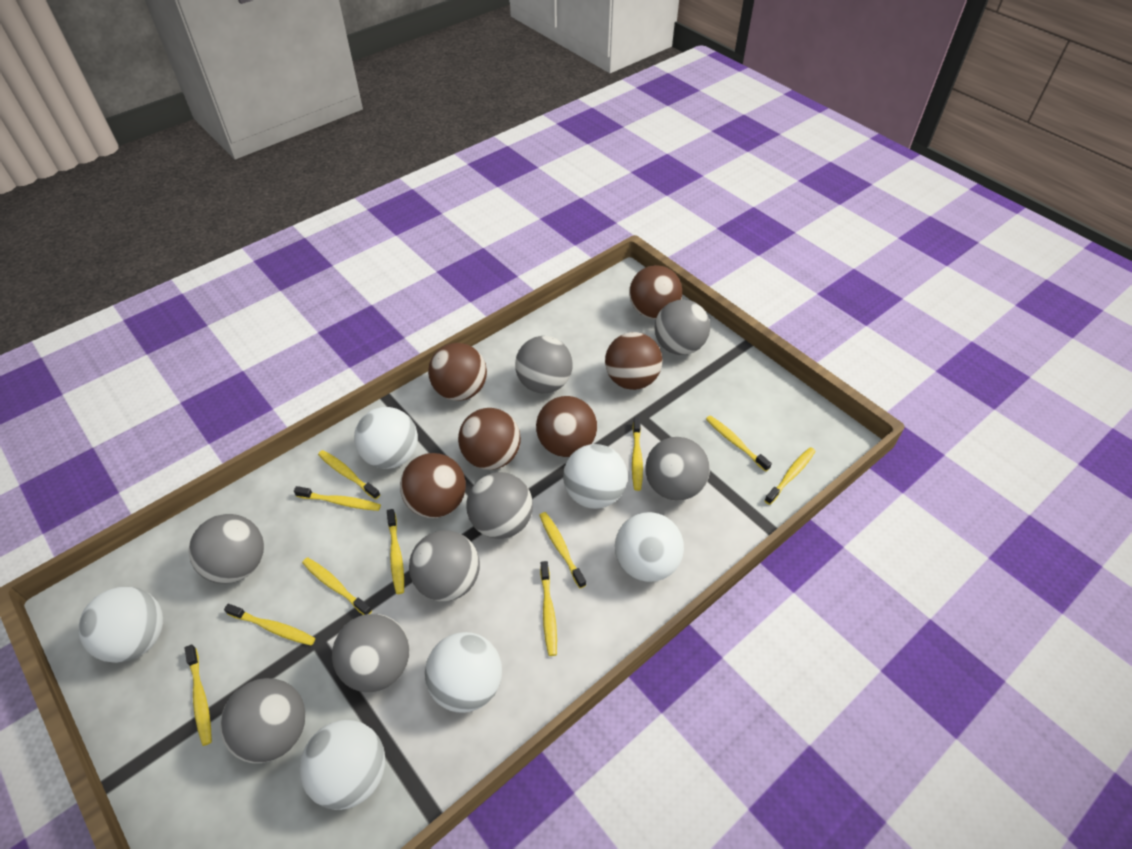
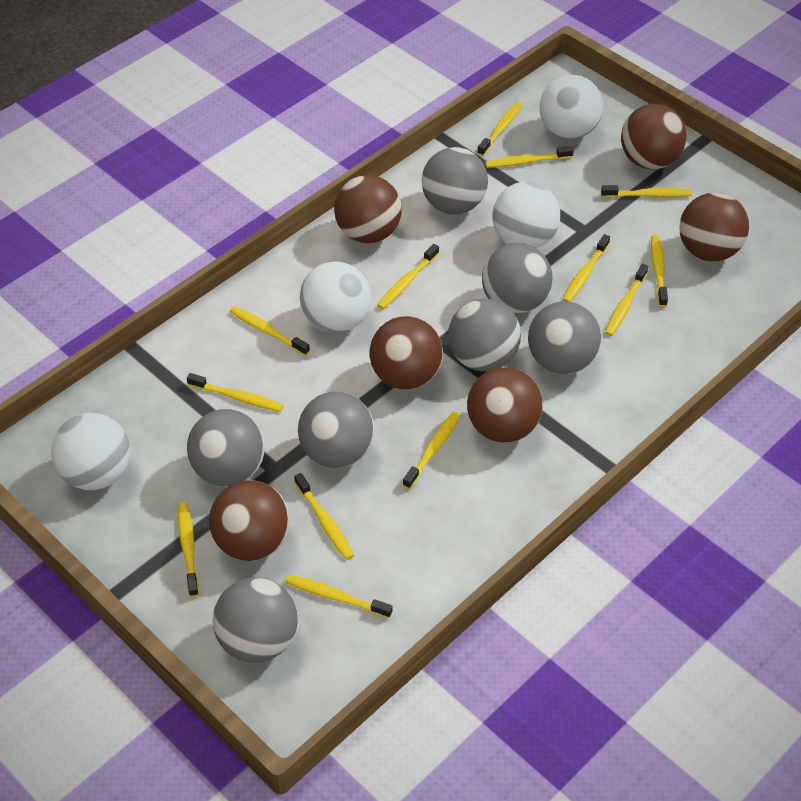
grey ball: 8 -> 7
white ball: 6 -> 4
yellow toothbrush: 11 -> 13

